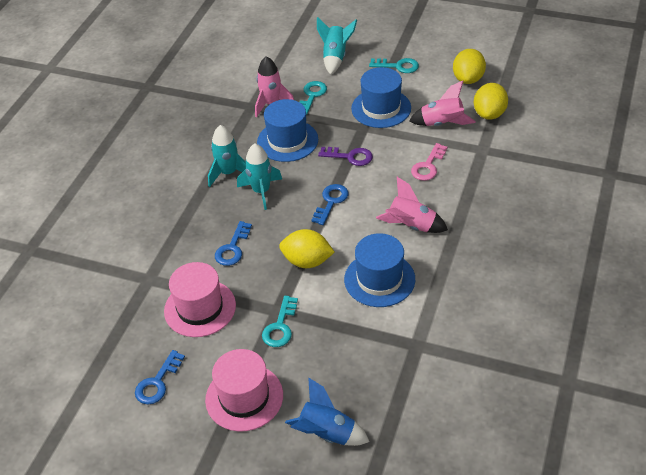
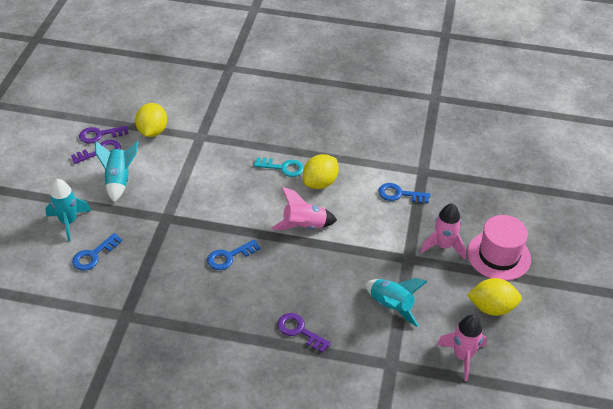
blue hat: 3 -> 0
blue rocket: 1 -> 0
pink hat: 2 -> 1
pink key: 1 -> 0
purple key: 1 -> 3
turquoise key: 3 -> 1

